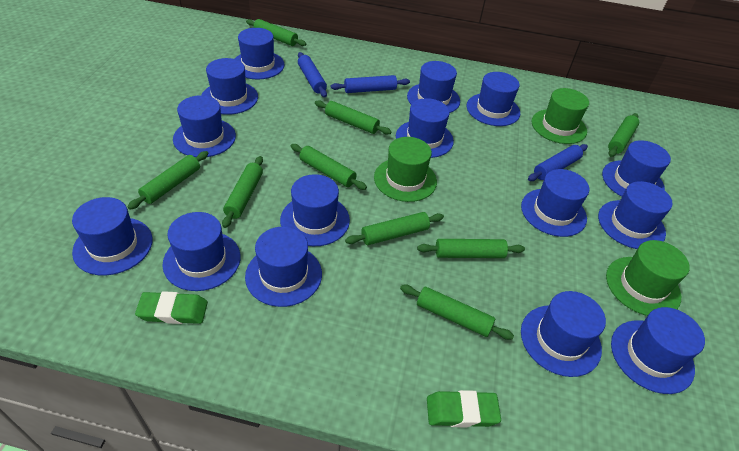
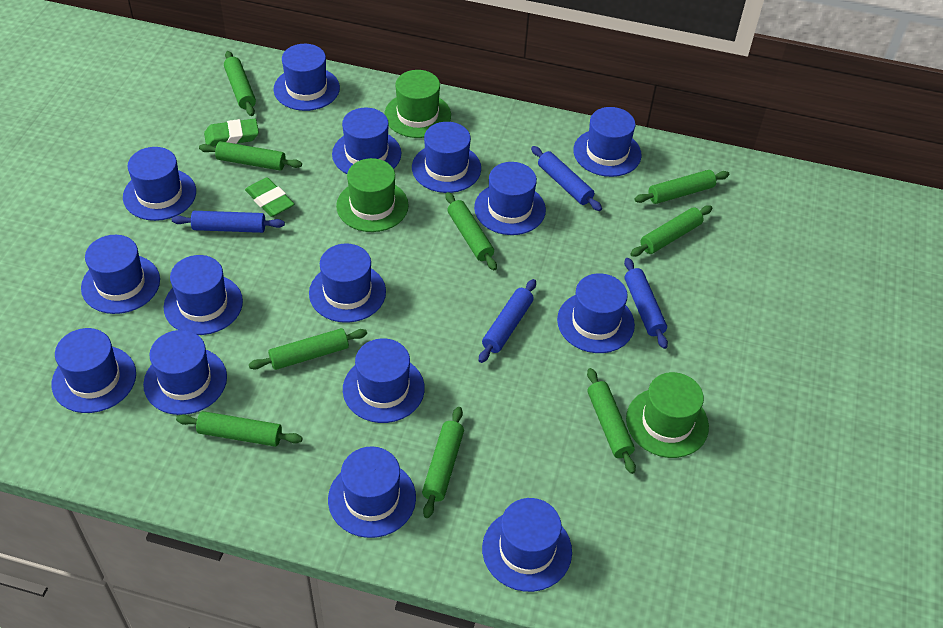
blue rolling pin: 3 -> 4

